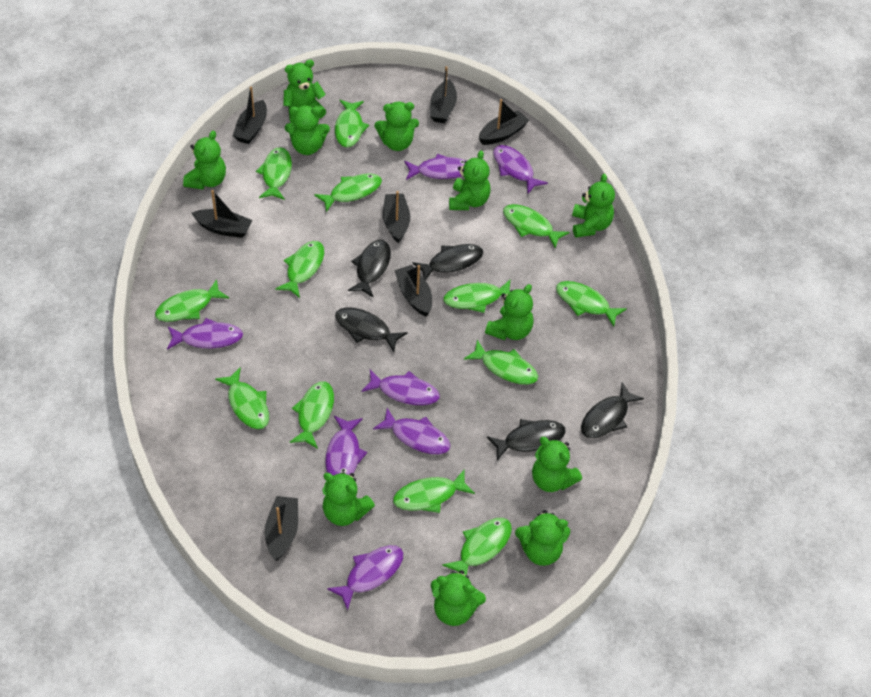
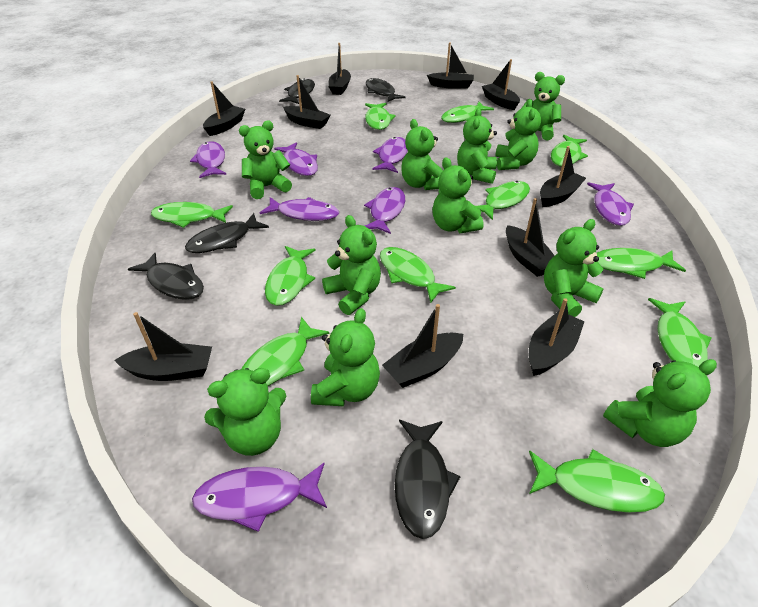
black boat: 7 -> 10
green fish: 13 -> 11

